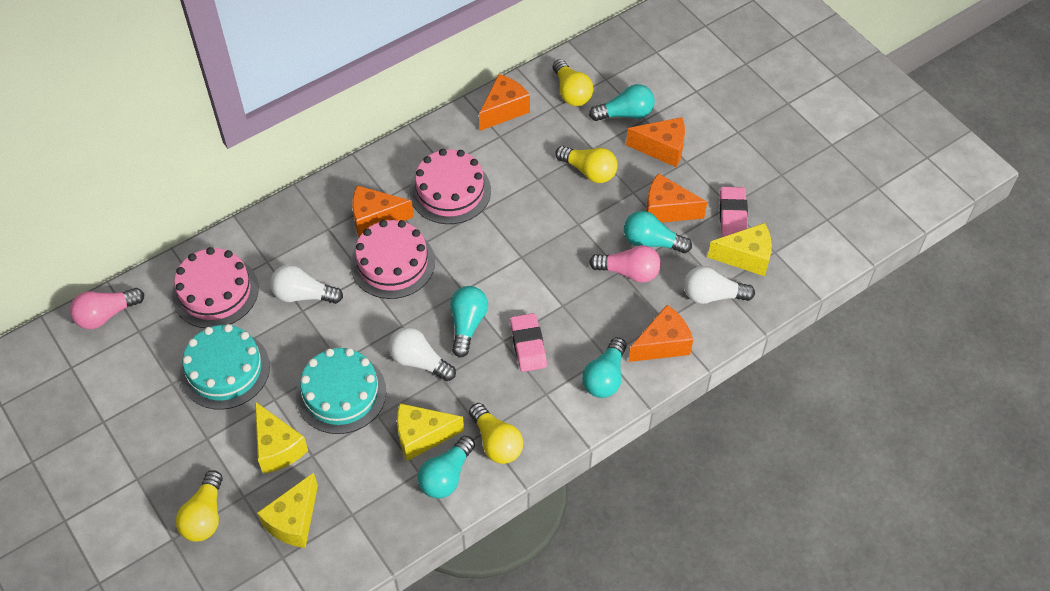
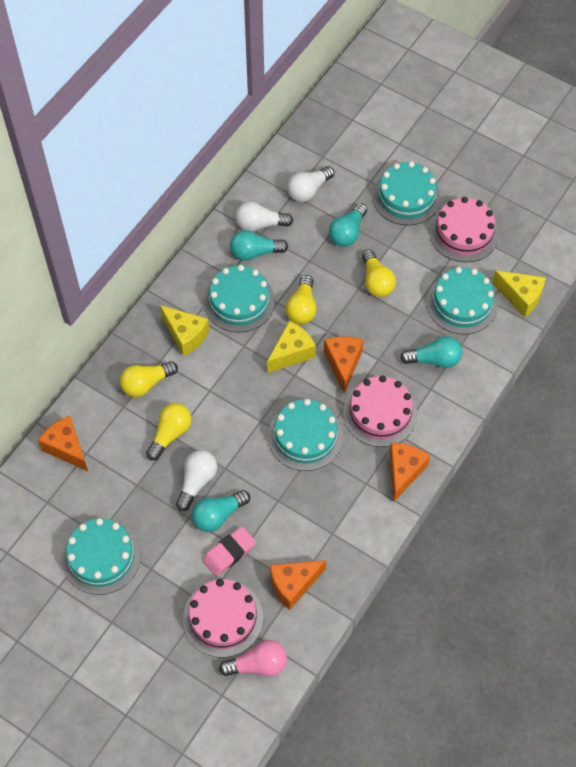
orange cheese: 5 -> 4
pink eraser: 2 -> 1
pink light bulb: 2 -> 1
turquoise cake: 2 -> 5
turquoise light bulb: 5 -> 4
yellow cheese: 4 -> 3

